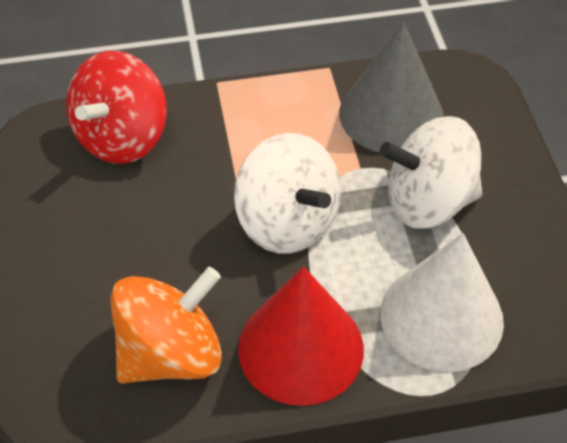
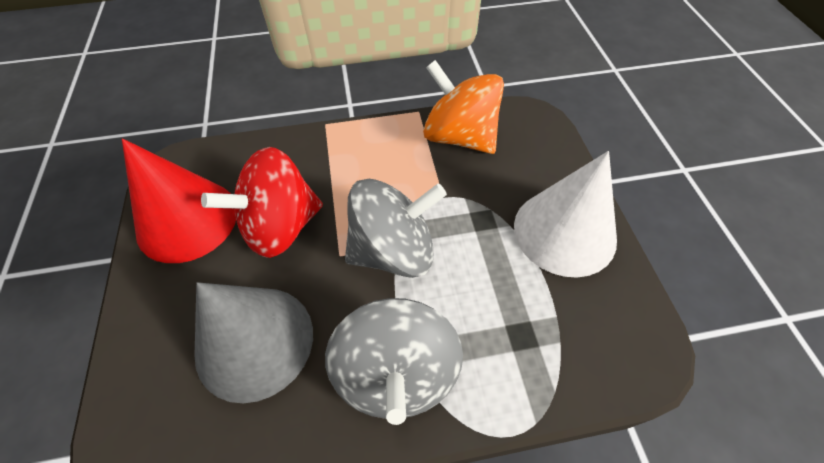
grey spinning top: 0 -> 2
white spinning top: 2 -> 0

